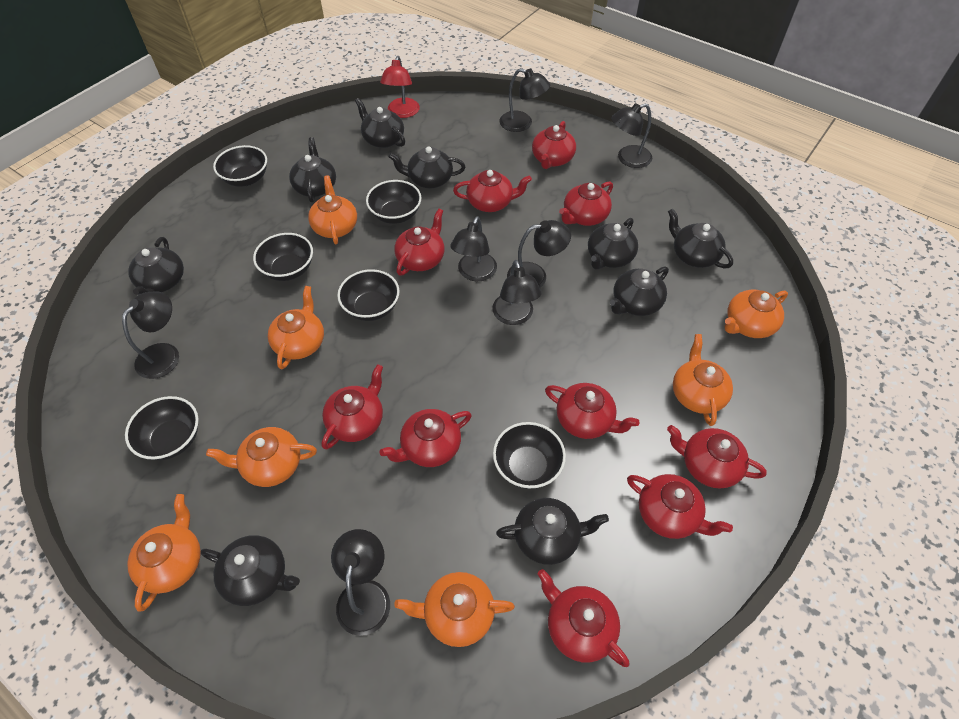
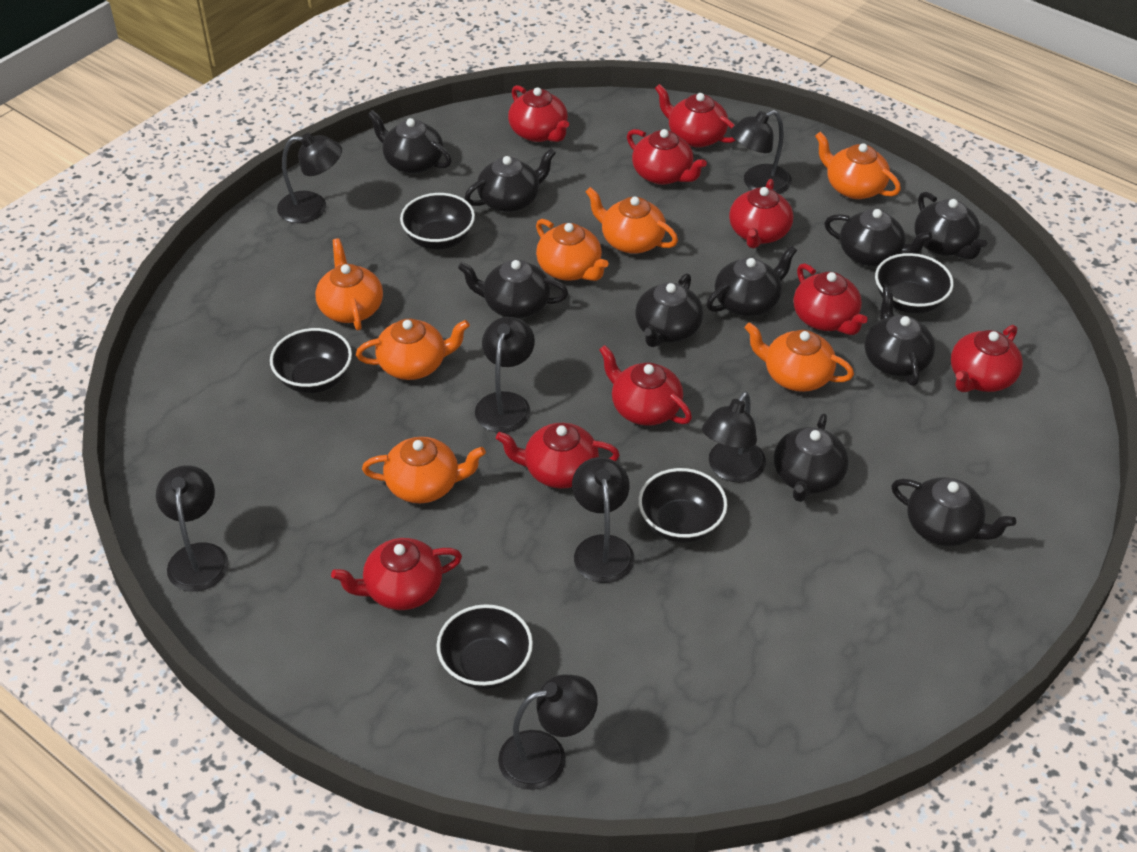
black bowl: 6 -> 5
black teapot: 9 -> 10
red lamp: 1 -> 0
red teapot: 10 -> 9

